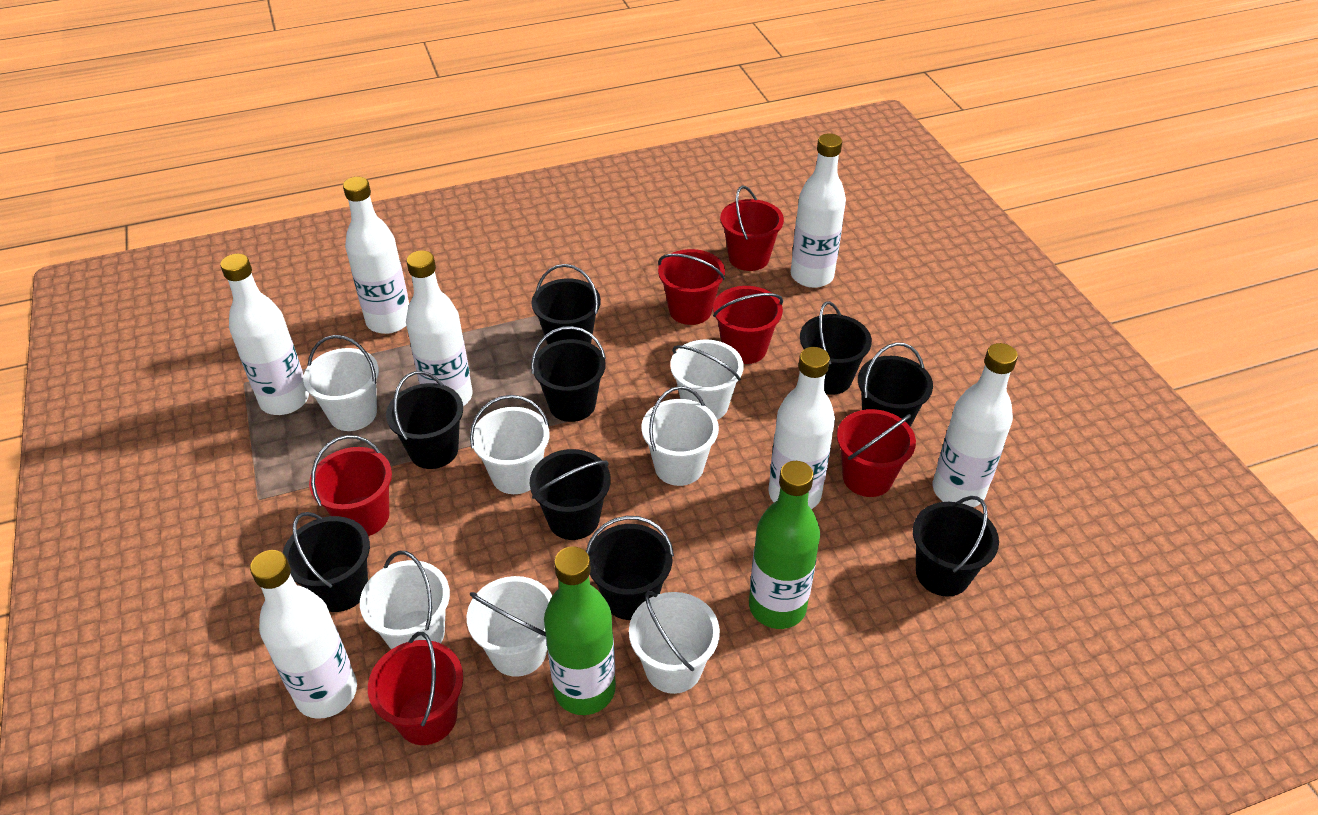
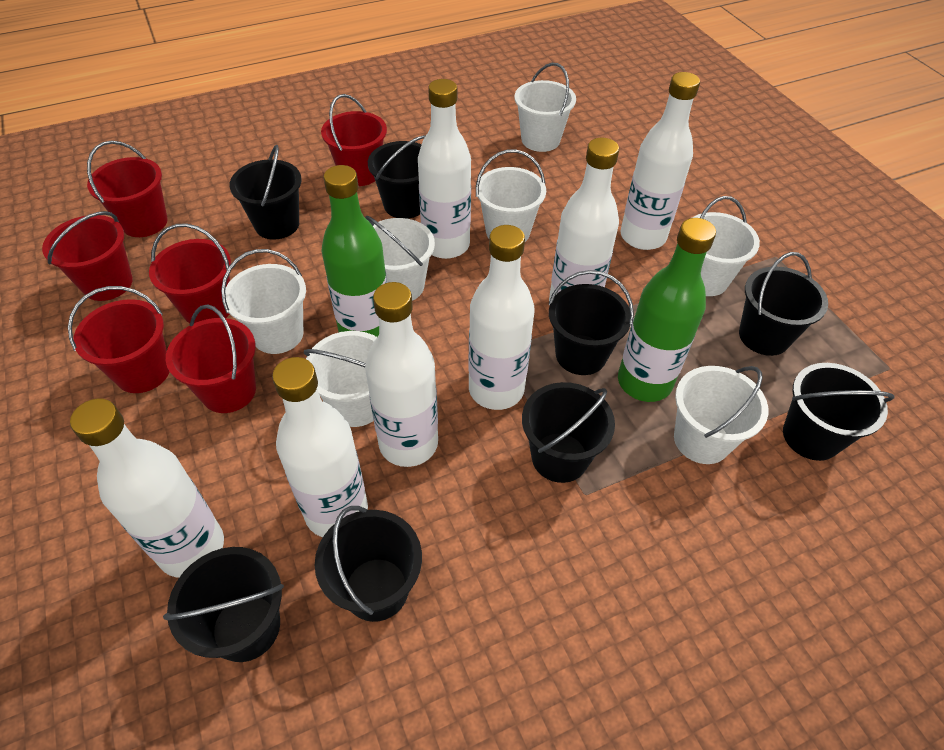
black bucket: 9 -> 8

